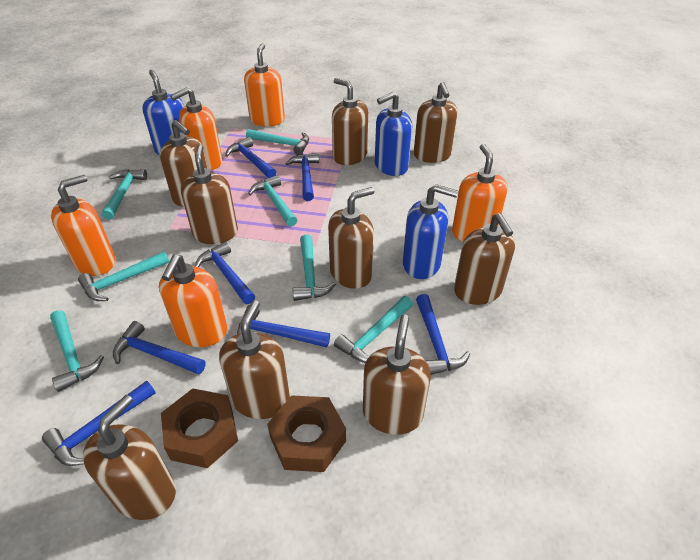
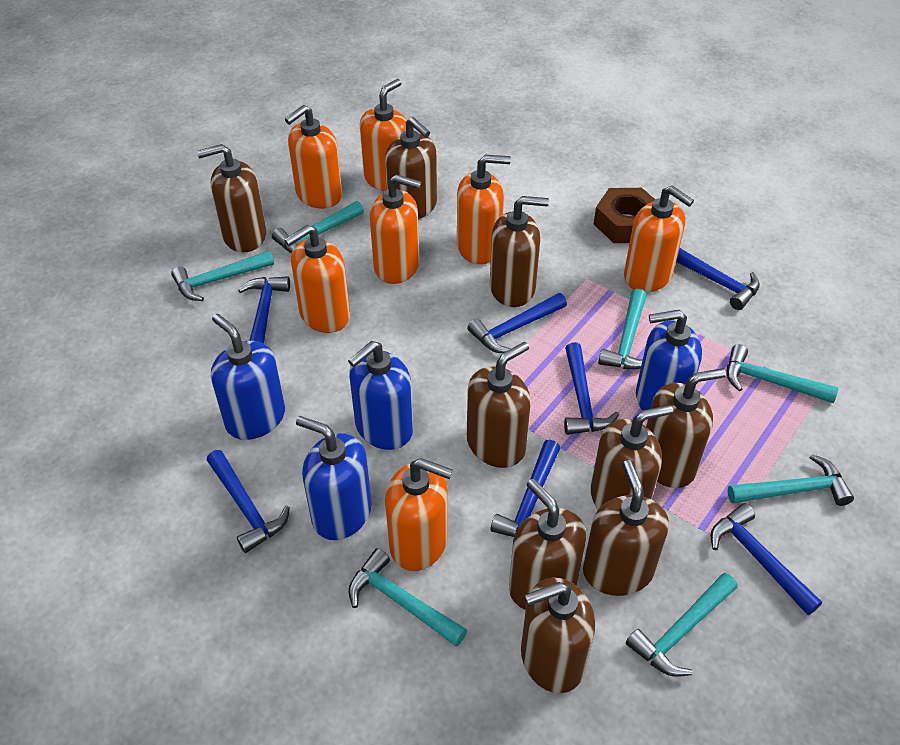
blue soap dispenser: 3 -> 4
brown nut: 2 -> 1
orange soap dispenser: 5 -> 7

